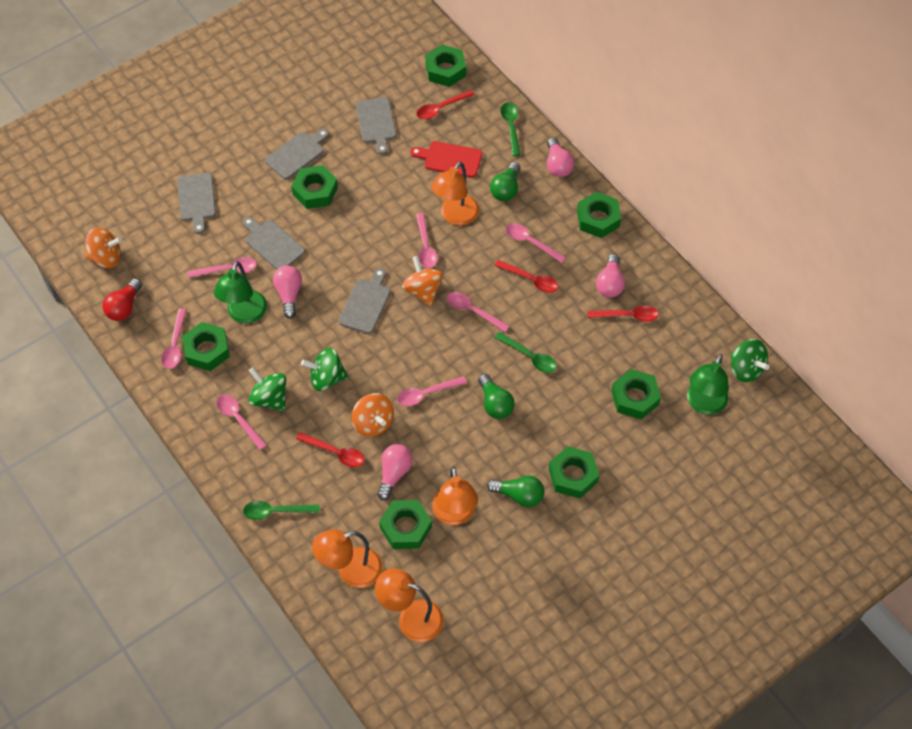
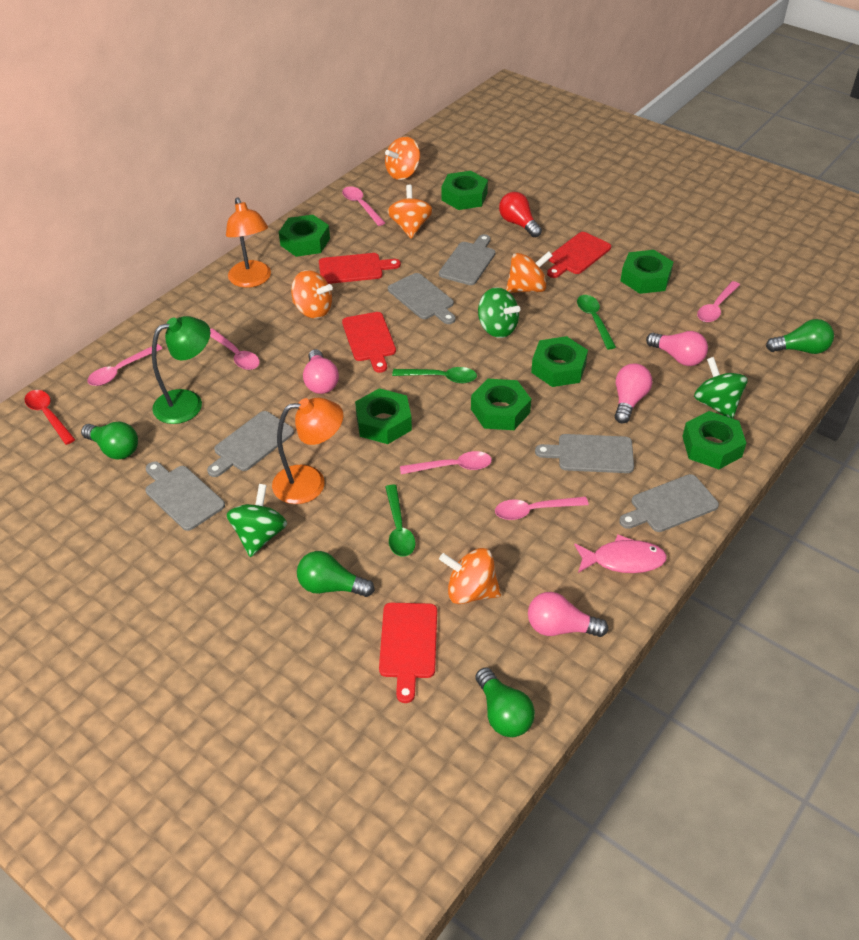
green lamp: 2 -> 1
green light bulb: 3 -> 4
grey cutting board: 5 -> 6
orange lamp: 4 -> 2
orange spinning top: 3 -> 5
pink fish: 0 -> 1
pink spoon: 7 -> 6
red cutting board: 1 -> 4
red spoon: 4 -> 1

